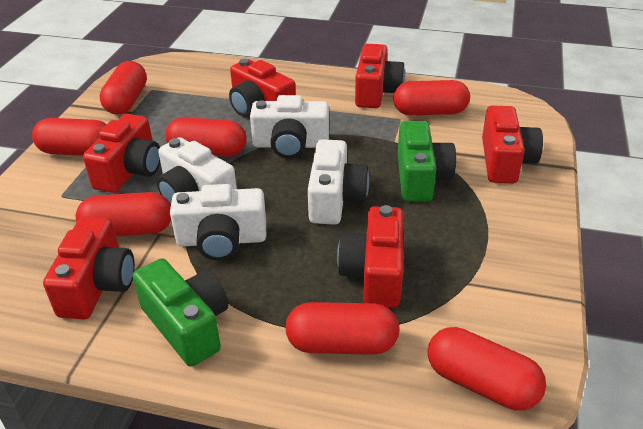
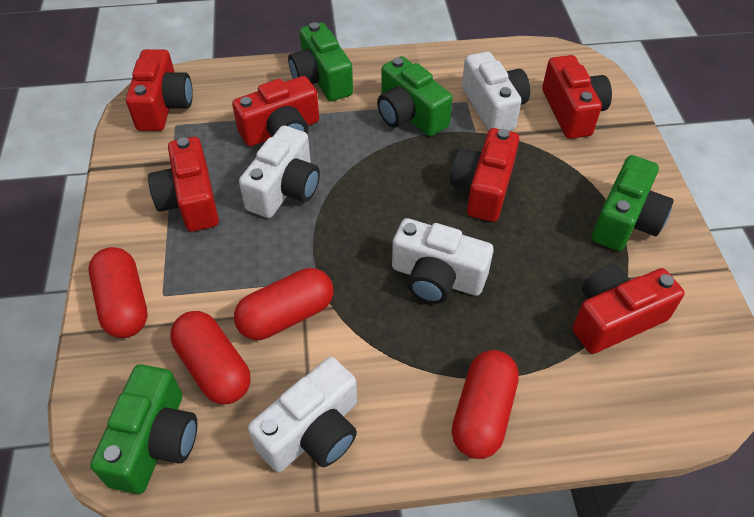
green camera: 2 -> 4
red capsule: 7 -> 4

